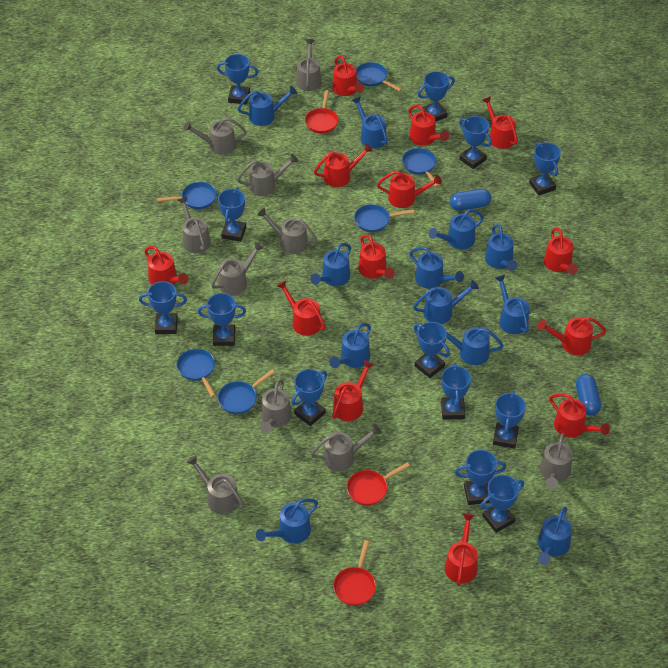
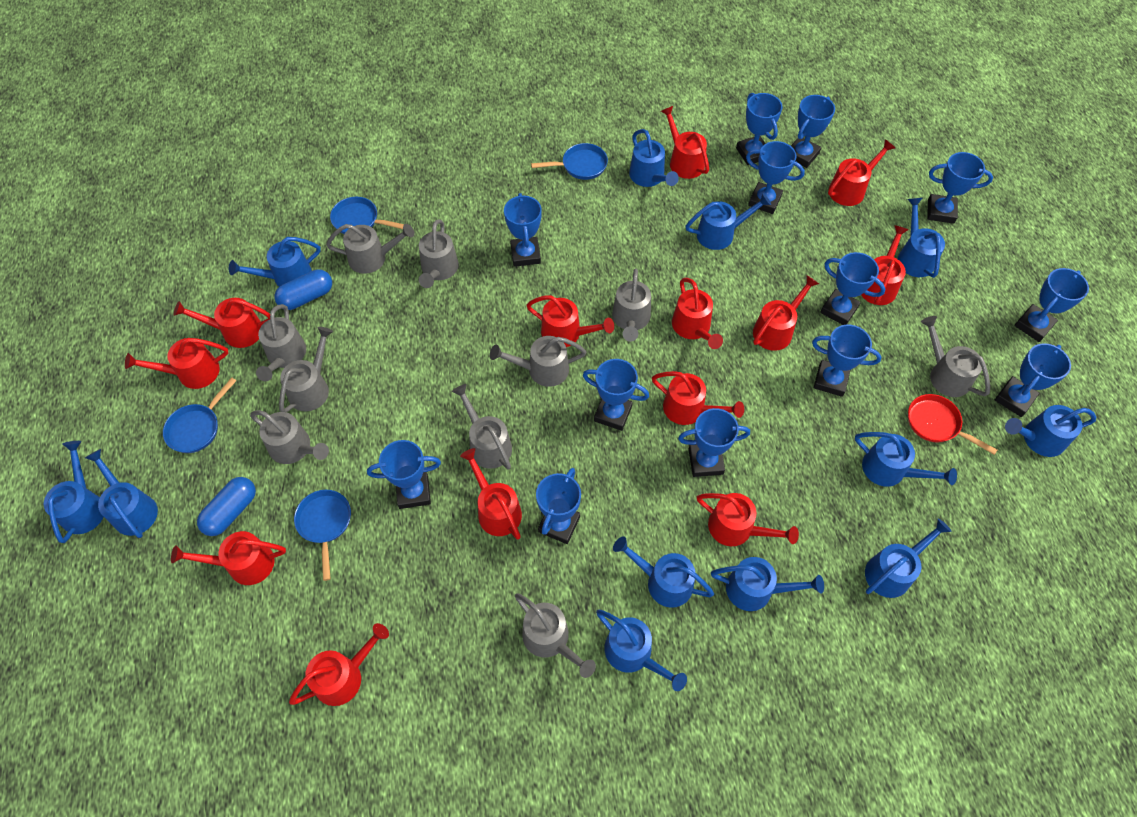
blue pan: 6 -> 4
red pan: 3 -> 1

